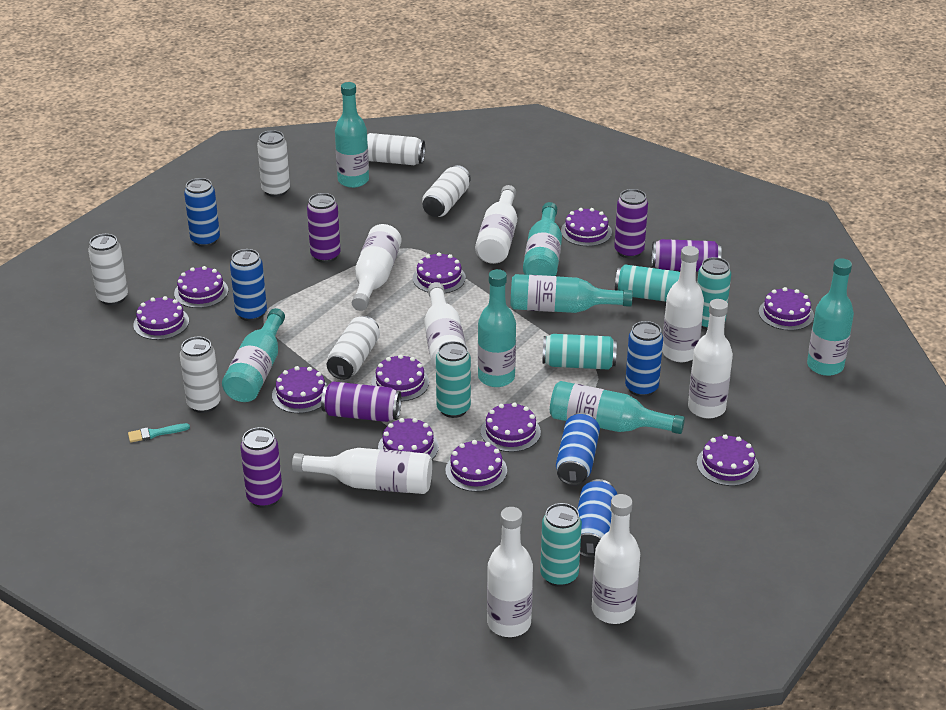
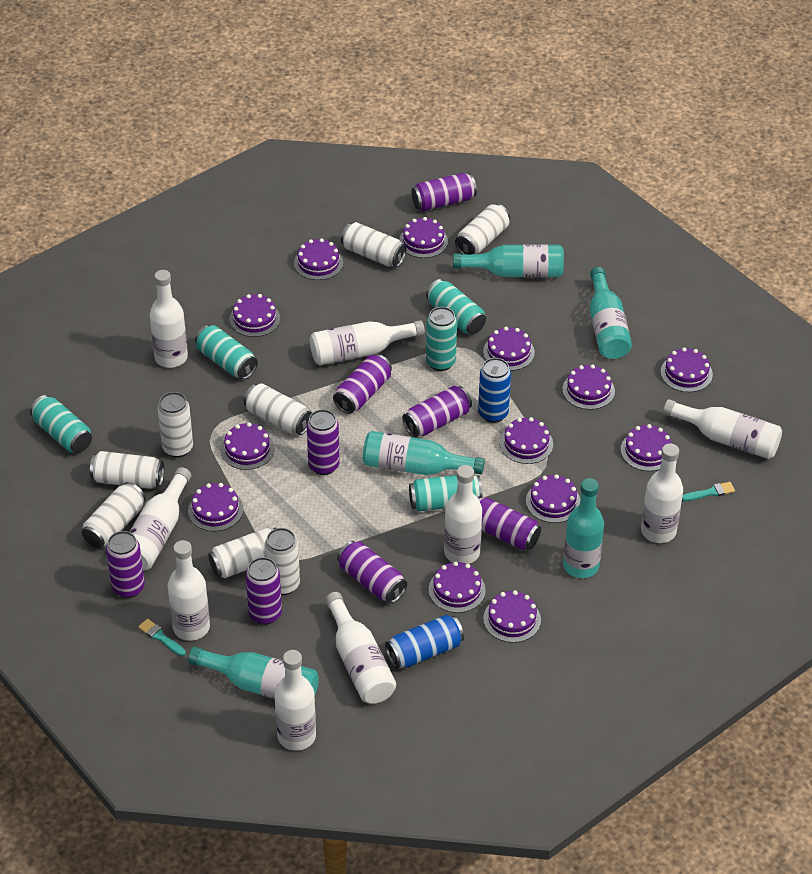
blue can: 5 -> 2
purple cake: 11 -> 13
purple can: 5 -> 8
turquoise bottle: 7 -> 5
turquoise brush: 1 -> 2
white bottle: 8 -> 9
white can: 6 -> 8

